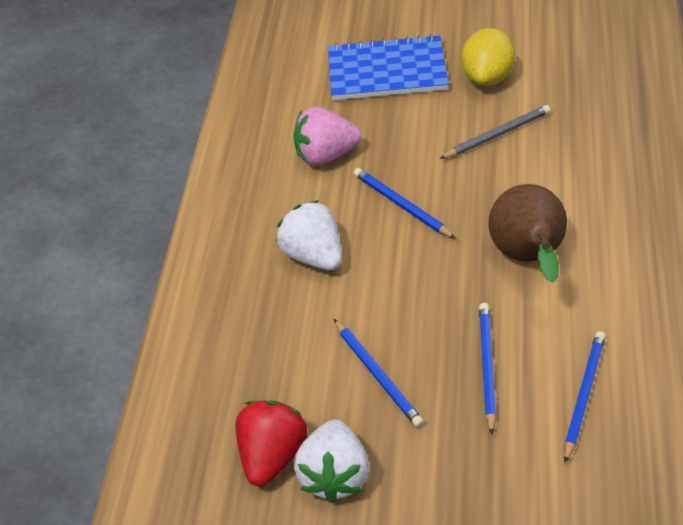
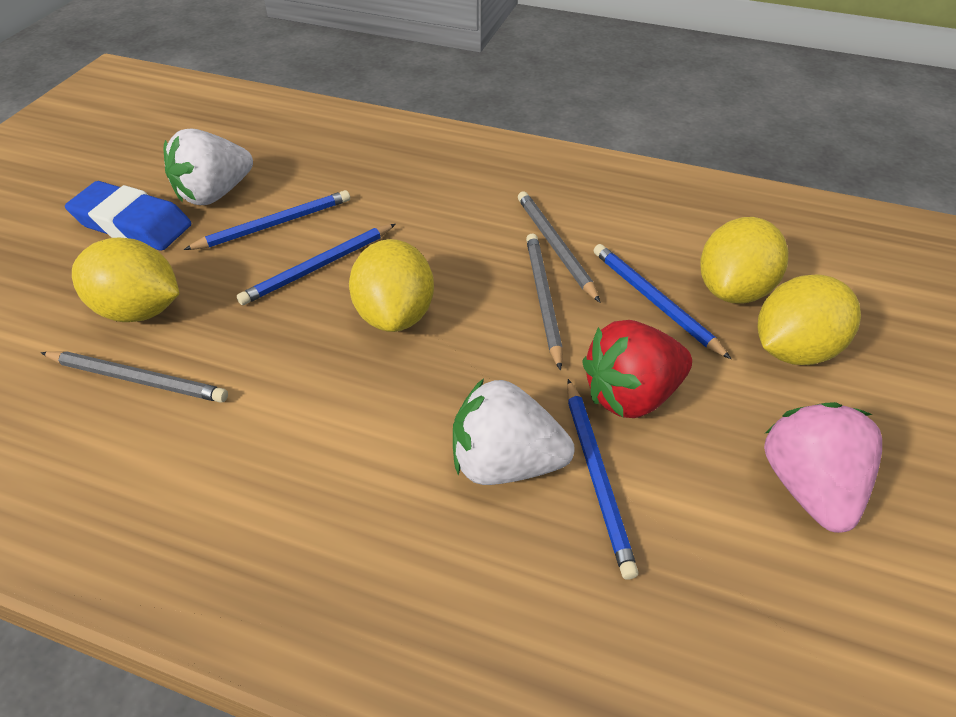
blue eraser: 0 -> 1
blue notebook: 1 -> 0
brown pear: 1 -> 0
grey pencil: 1 -> 3
yellow lemon: 1 -> 4

